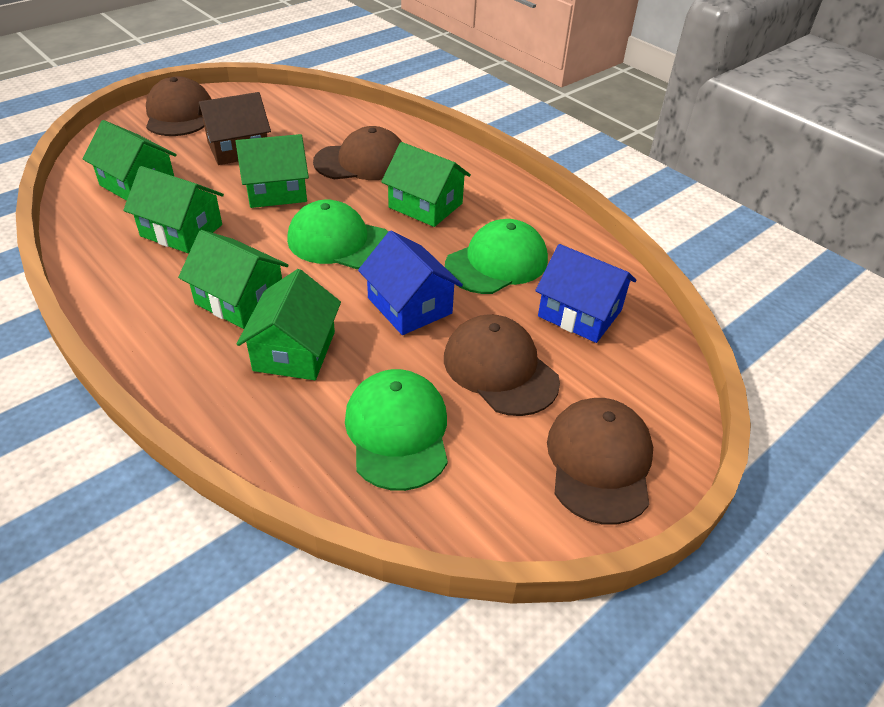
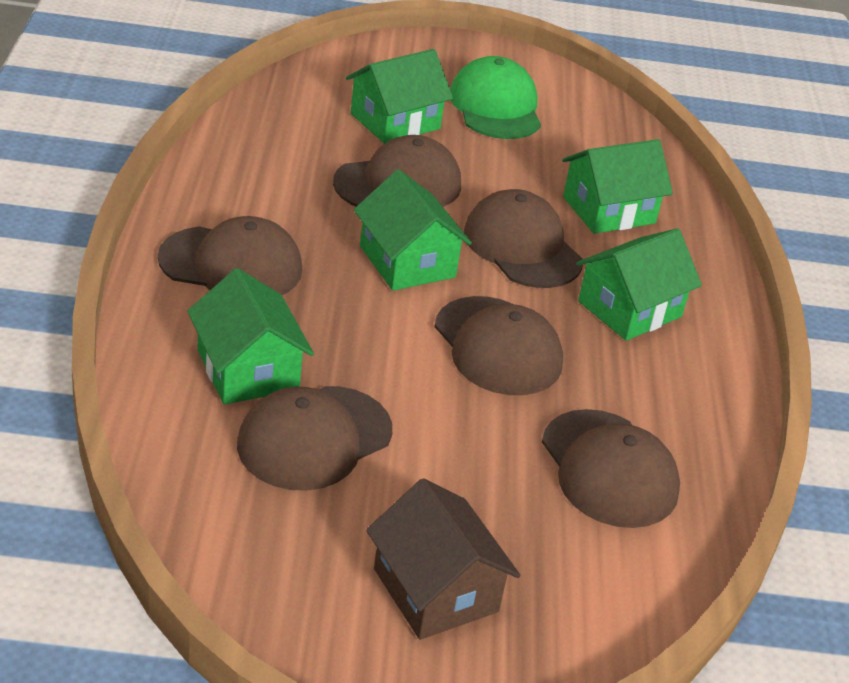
blue house: 2 -> 0
brown cap: 4 -> 6
green cap: 3 -> 1
green house: 6 -> 5

